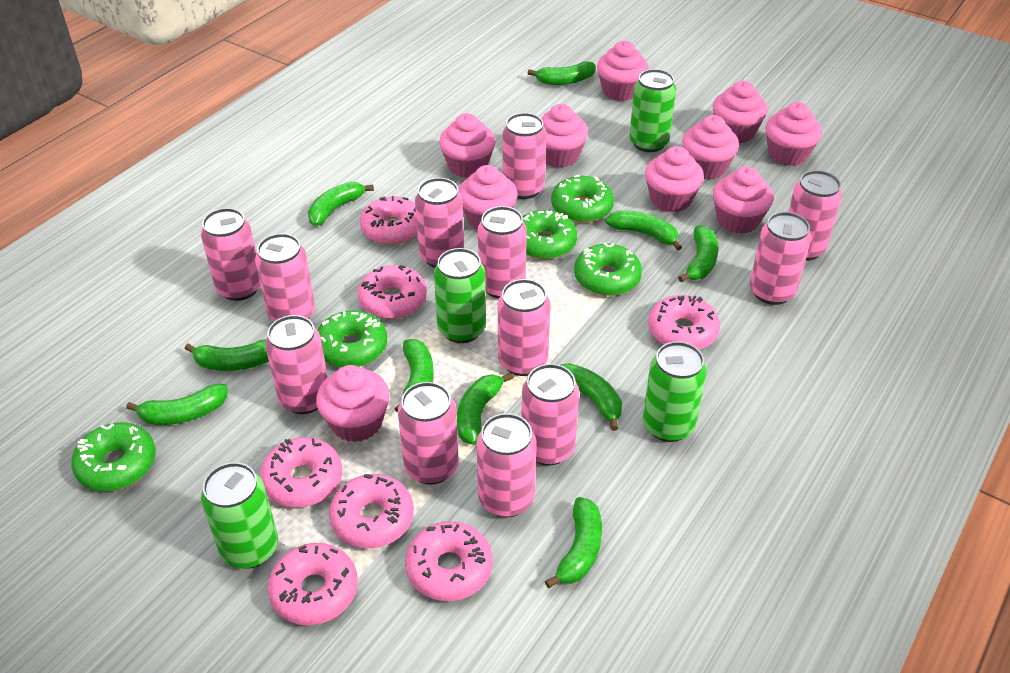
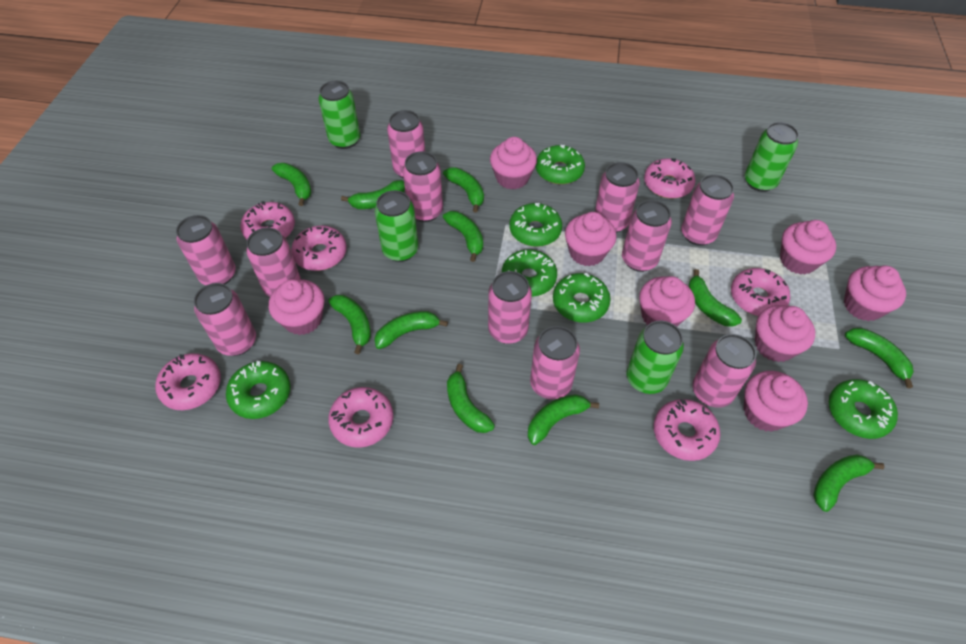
green banana: 10 -> 11
green donut: 5 -> 6
pink can: 12 -> 11
pink cupcake: 10 -> 8

